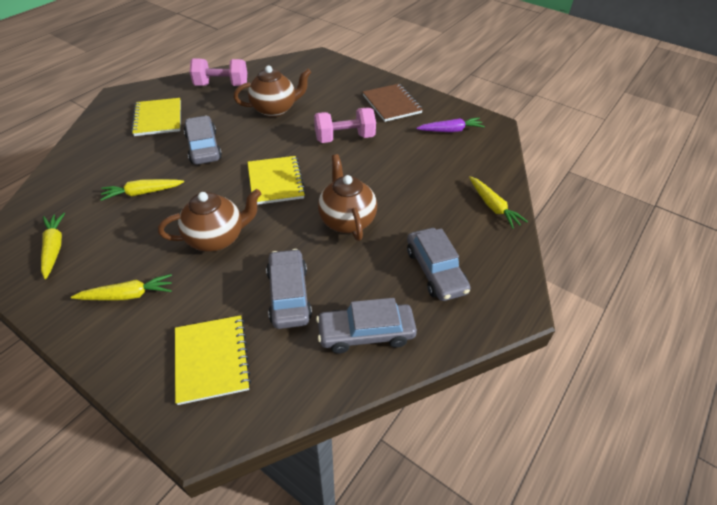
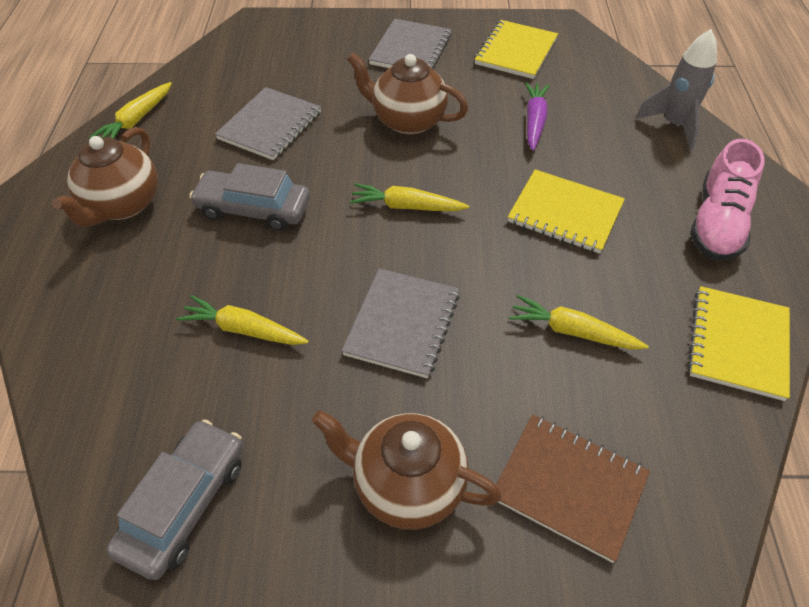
grey car: 4 -> 2
grey notebook: 0 -> 3
grey rocket: 0 -> 1
pink dumbbell: 2 -> 0
pink shoe: 0 -> 1

